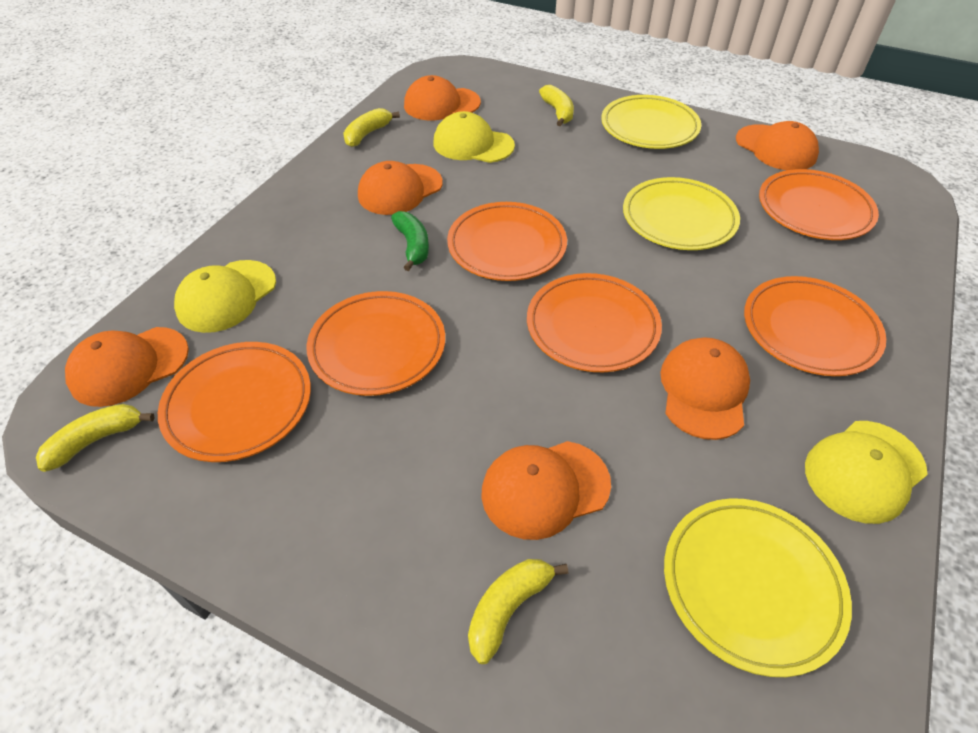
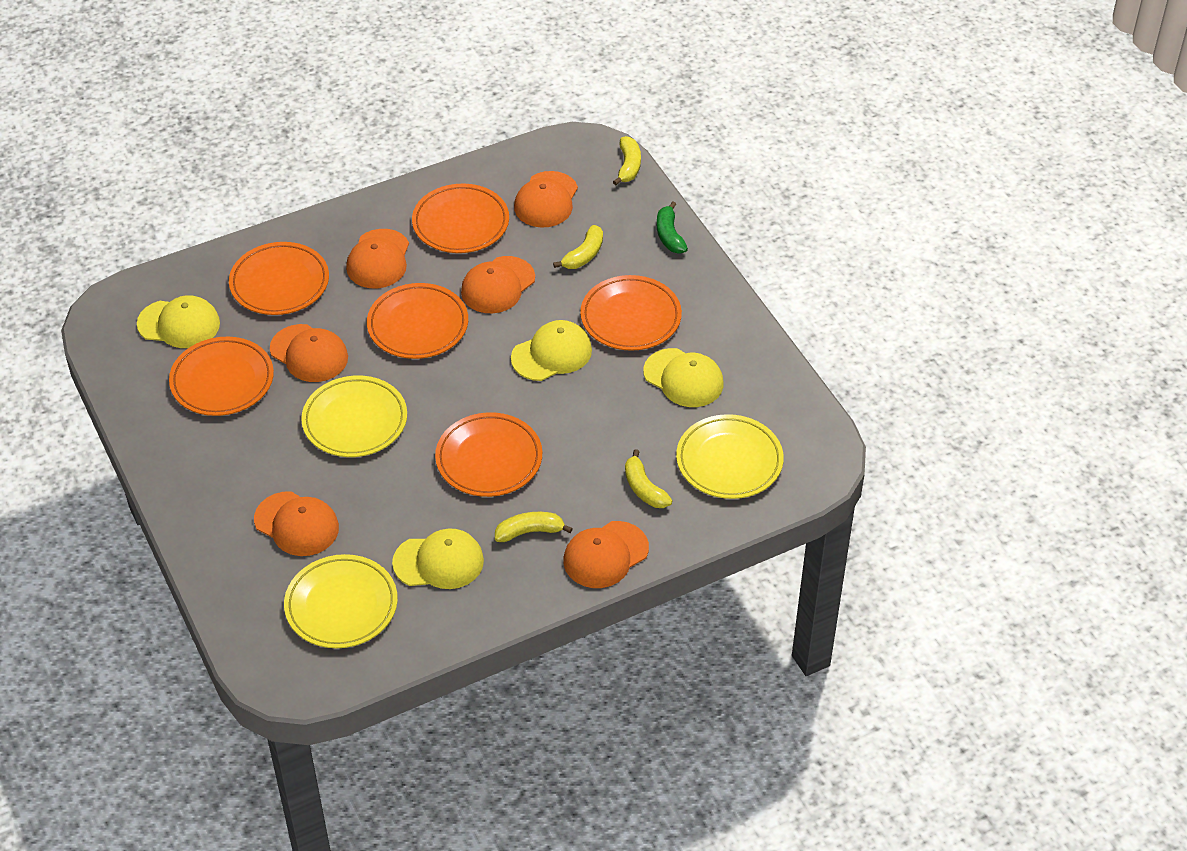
yellow cap: 3 -> 4

